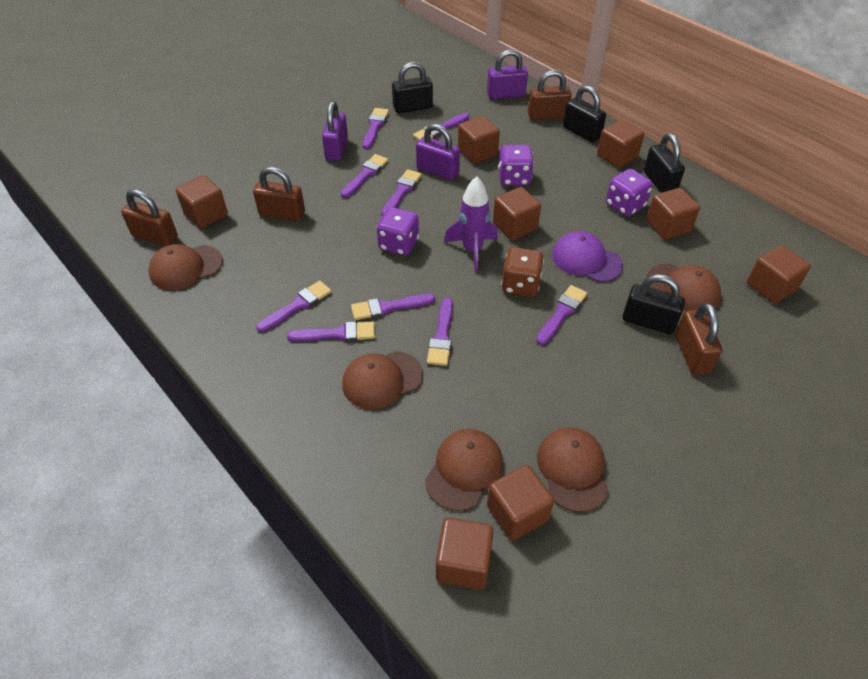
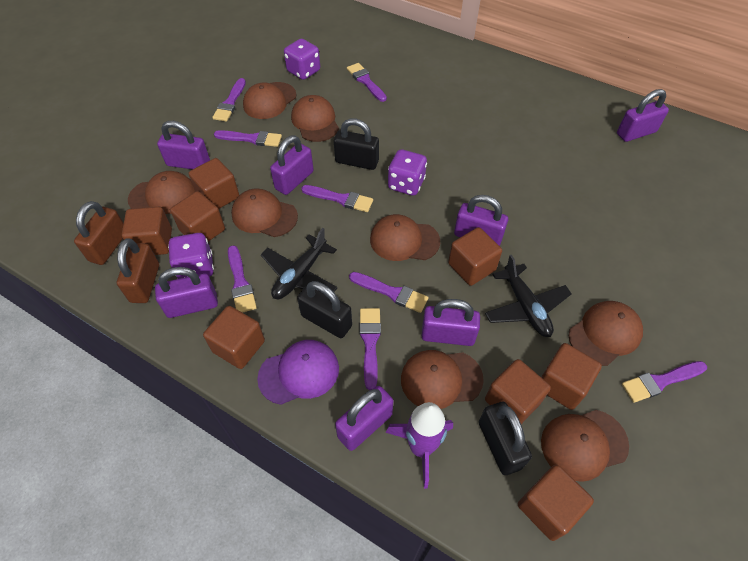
black padlock: 4 -> 3
black plane: 0 -> 2
brown cap: 5 -> 8
brown dice: 1 -> 0
brown padlock: 4 -> 2
purple brush: 9 -> 8
purple padlock: 3 -> 7

